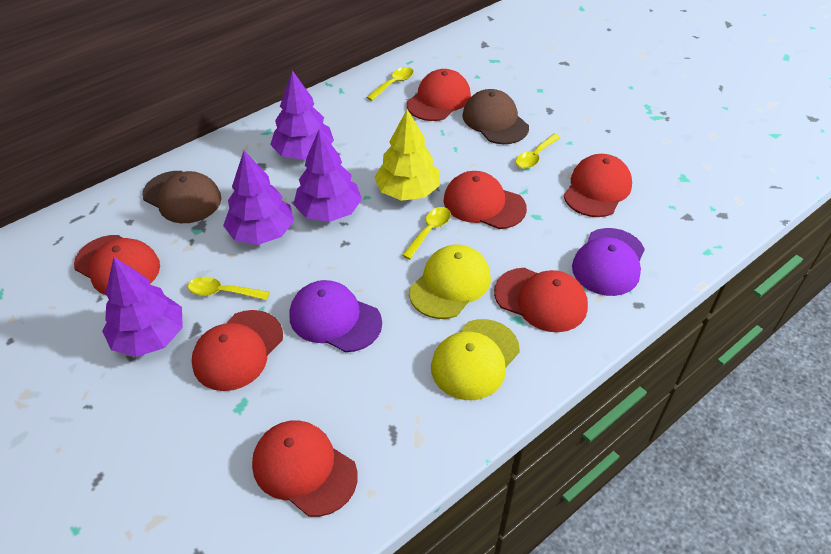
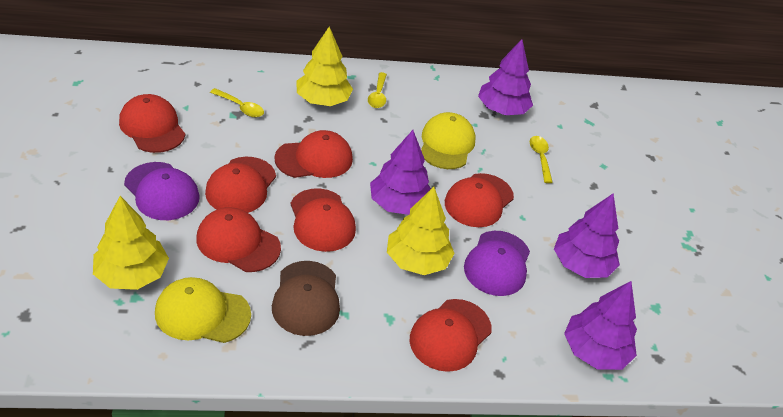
brown cap: 2 -> 1
yellow spoon: 4 -> 3
yellow tree: 1 -> 3

